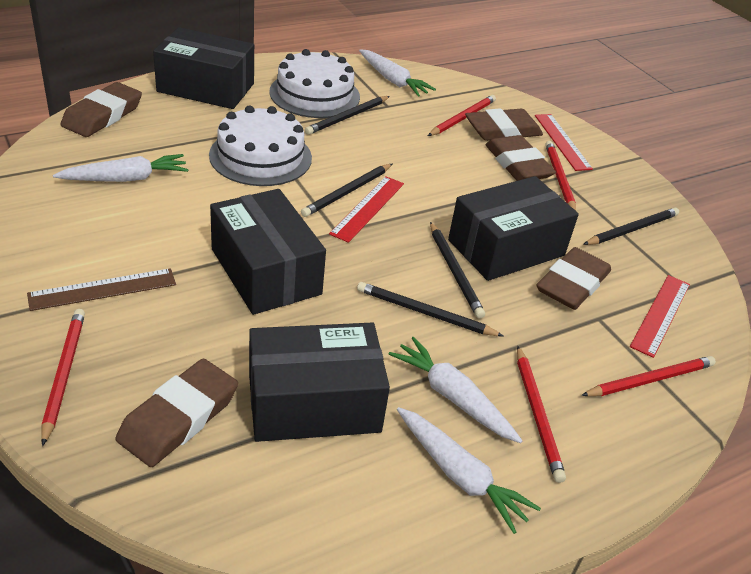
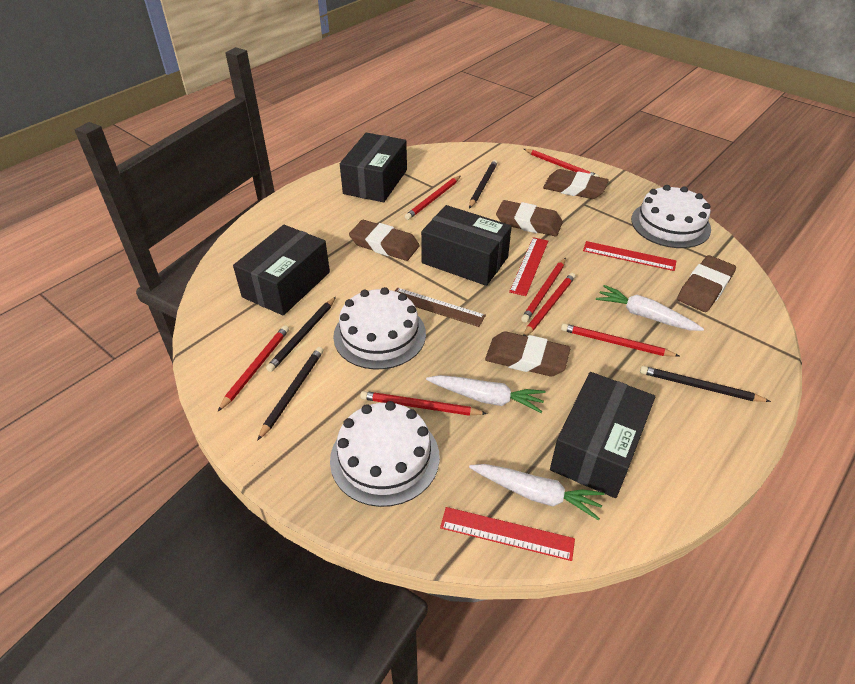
black pencil: 5 -> 4
red pencil: 5 -> 7
white cake: 2 -> 3
white carrot: 4 -> 3

